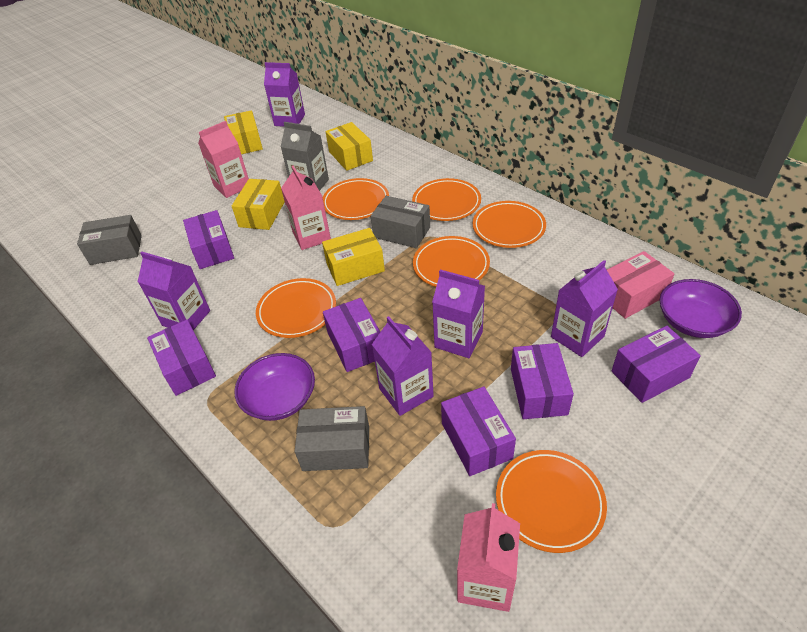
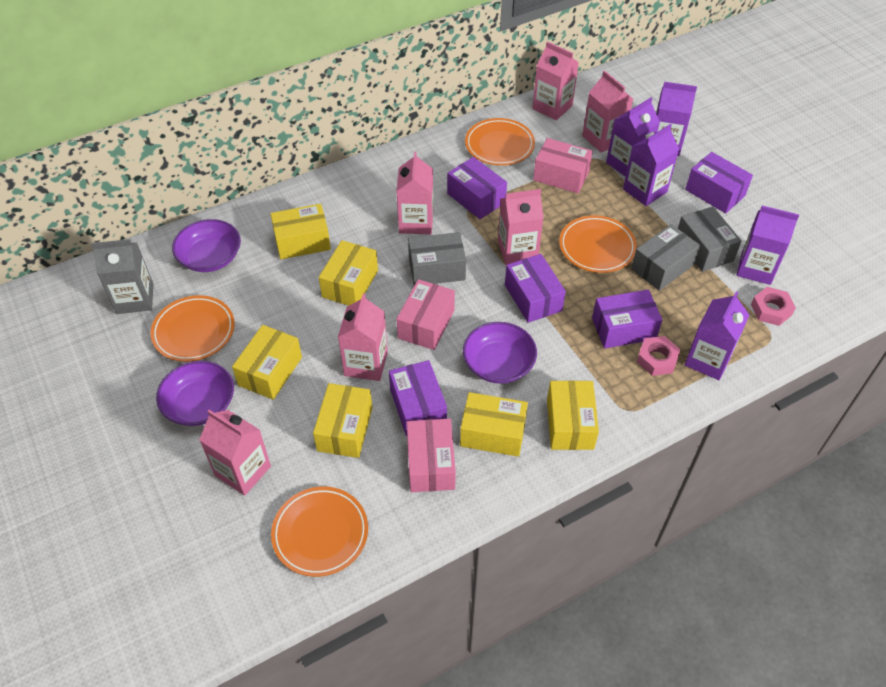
orange plate: 6 -> 4
pink box: 1 -> 3
pink carton: 3 -> 6
pink nut: 0 -> 2
purple bowl: 2 -> 3
purple box: 6 -> 5
yellow box: 4 -> 6

